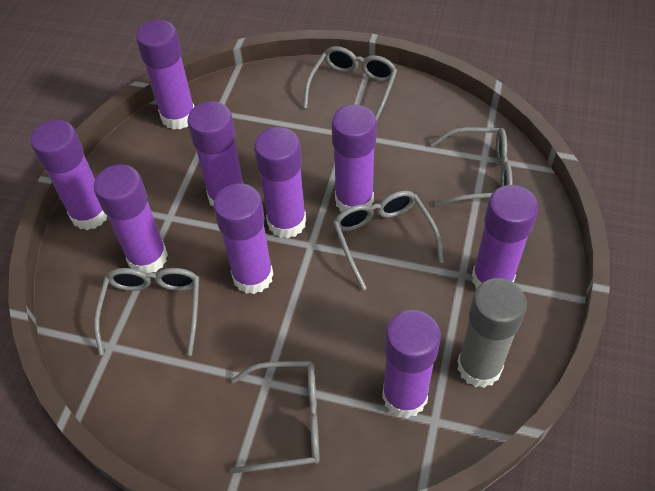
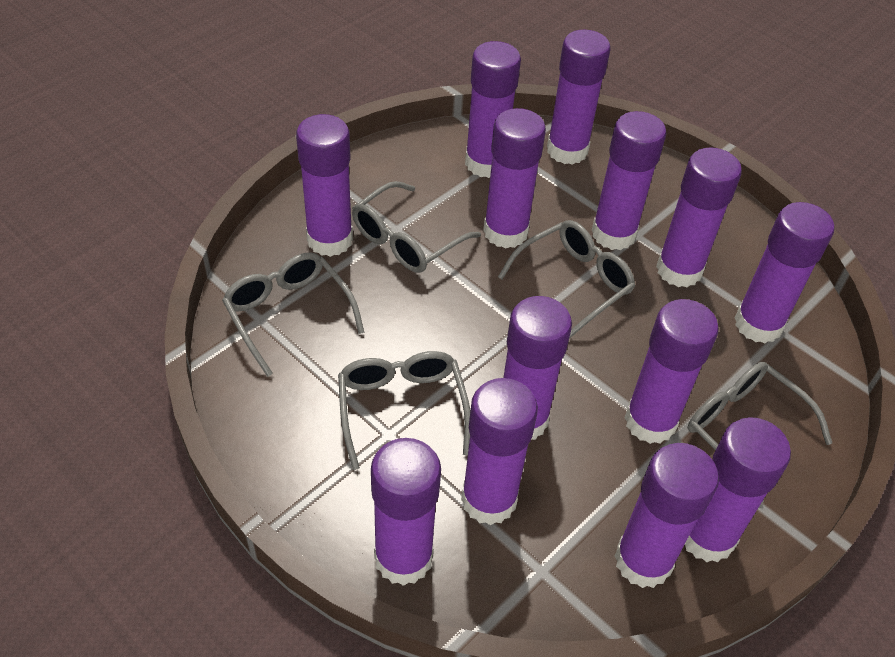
grey glue stick: 1 -> 0
purple glue stick: 9 -> 13

